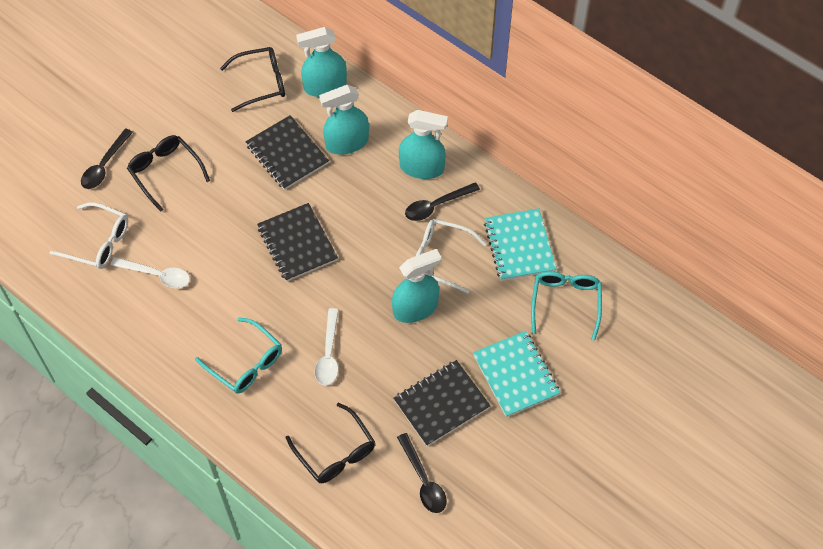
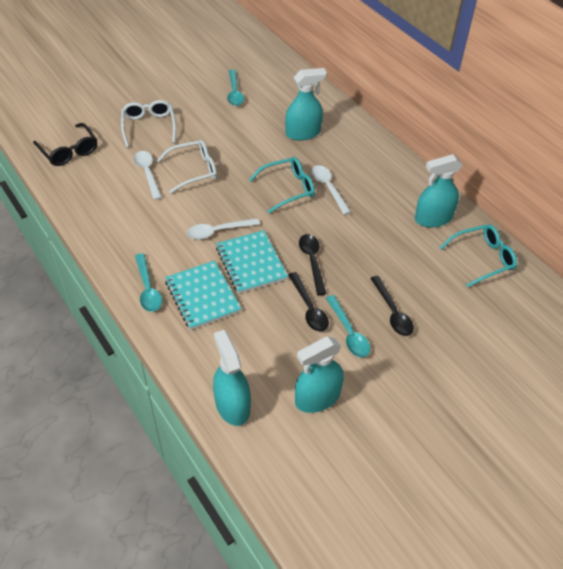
black glasses: 3 -> 1
black notebook: 3 -> 0
turquoise spoon: 0 -> 3
white spoon: 2 -> 3

